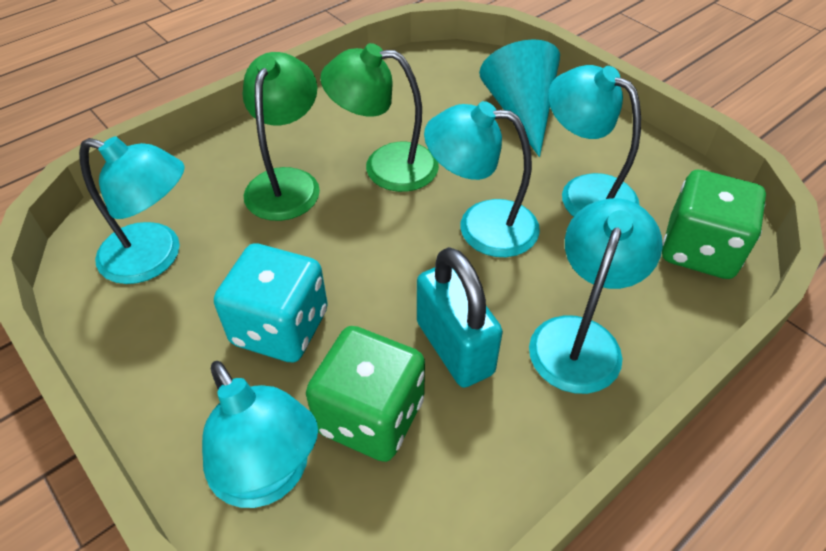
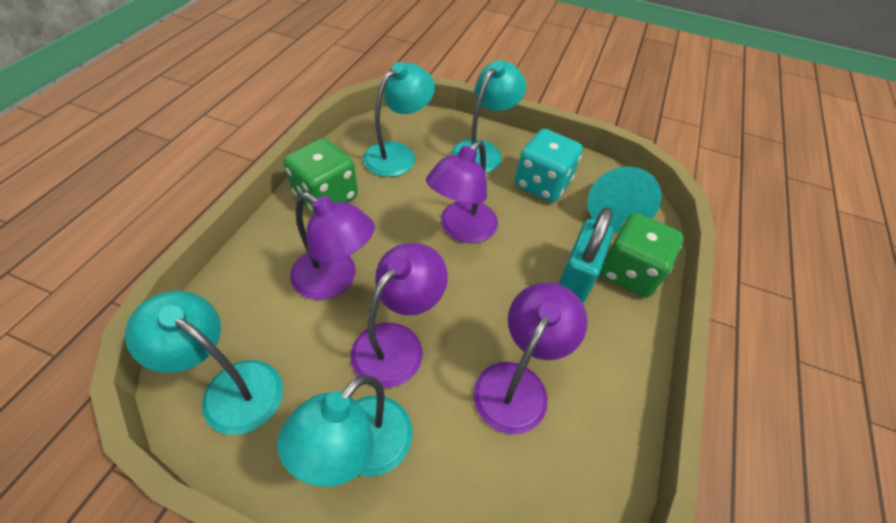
green lamp: 2 -> 0
purple lamp: 0 -> 4
turquoise lamp: 5 -> 4

